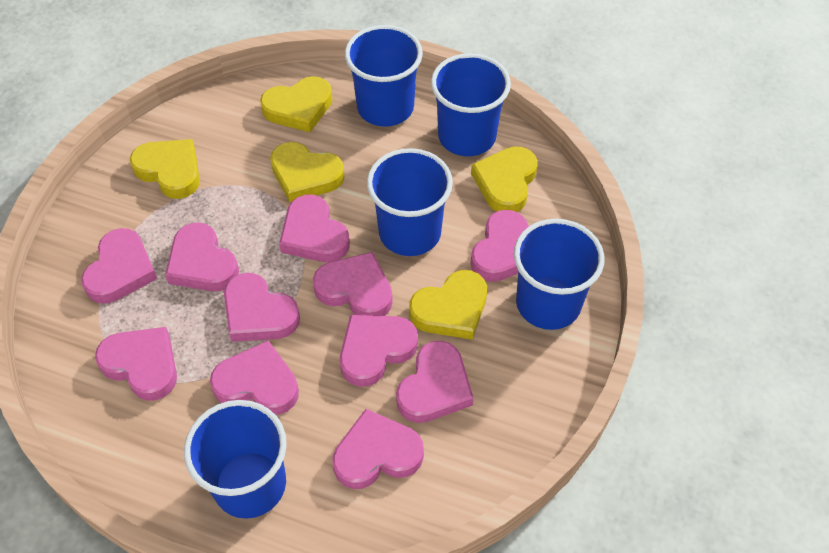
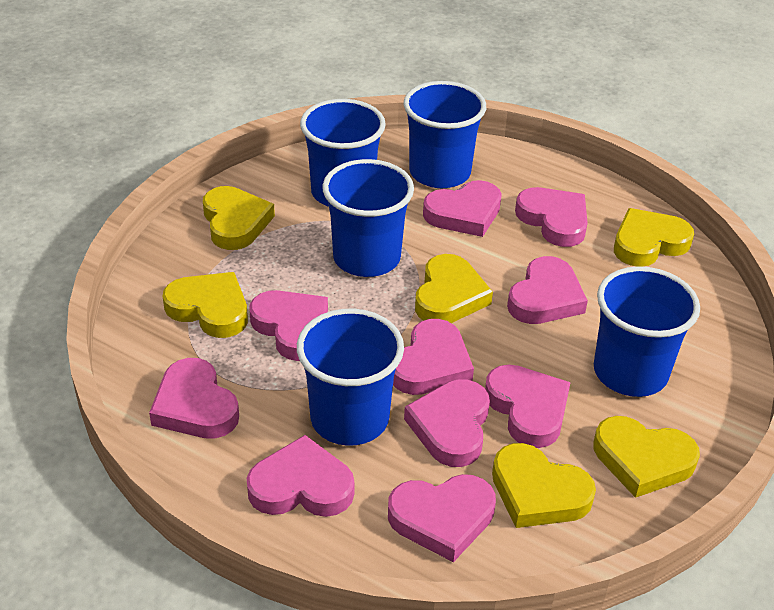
pink heart: 11 -> 10
yellow heart: 5 -> 6

